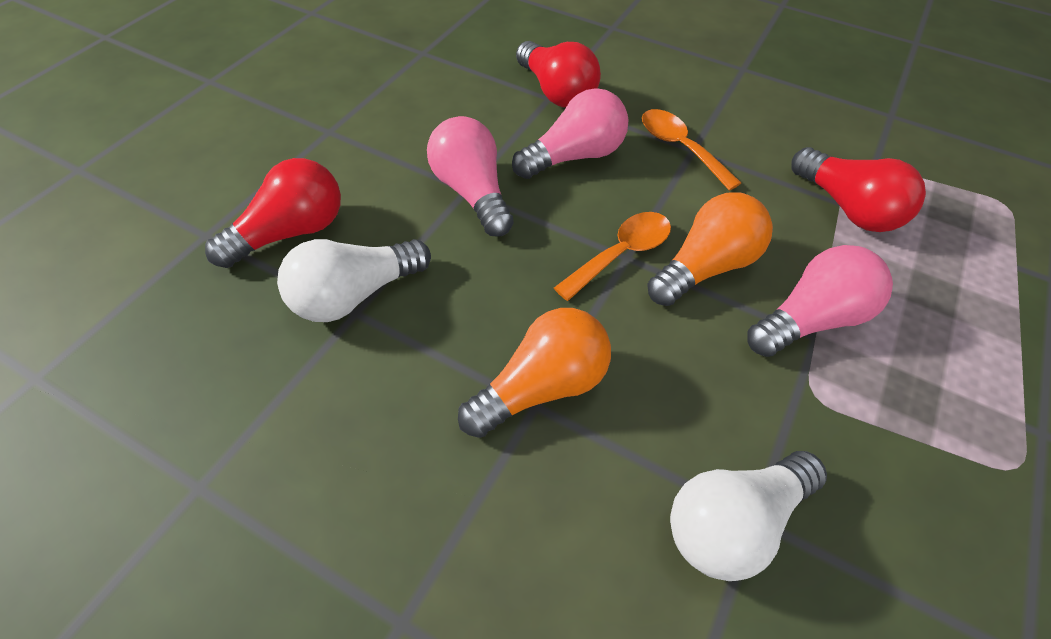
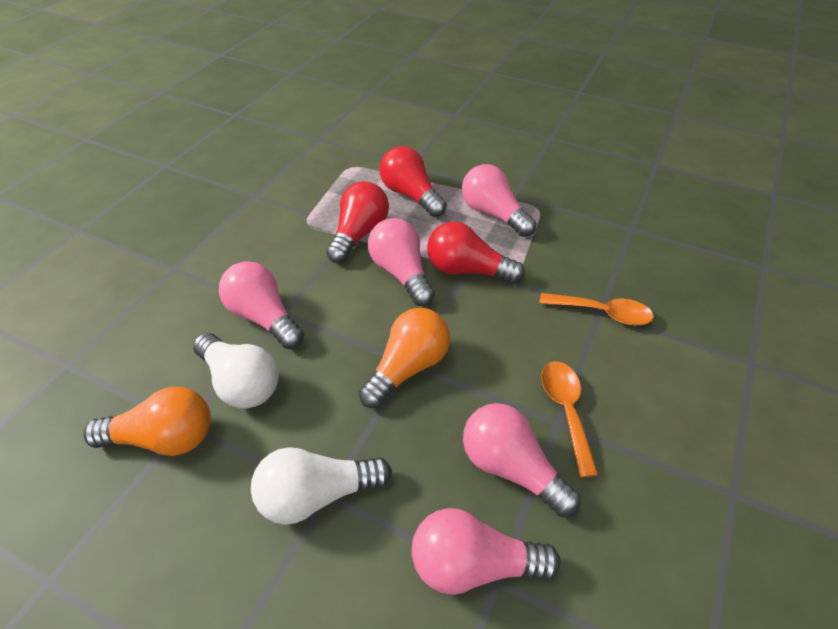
pink light bulb: 3 -> 5

